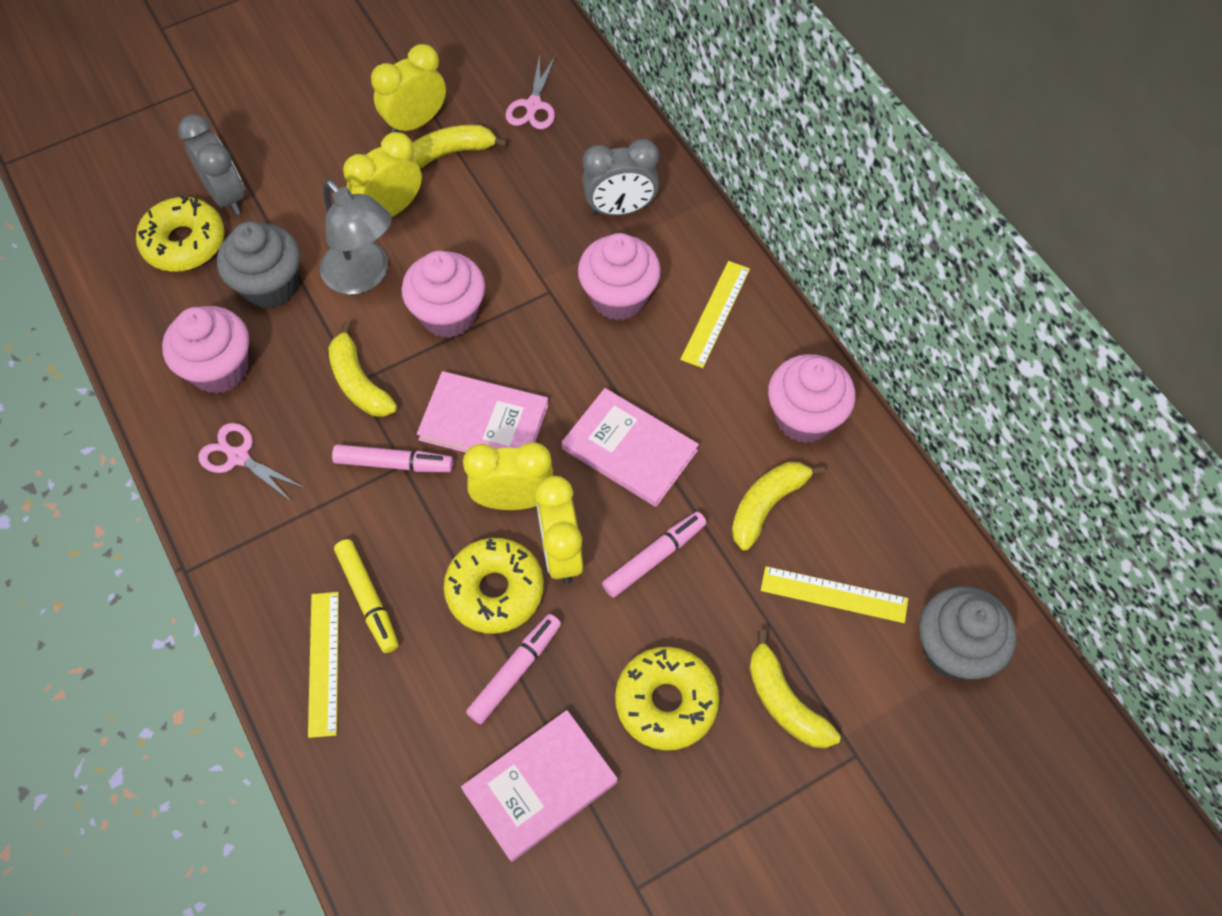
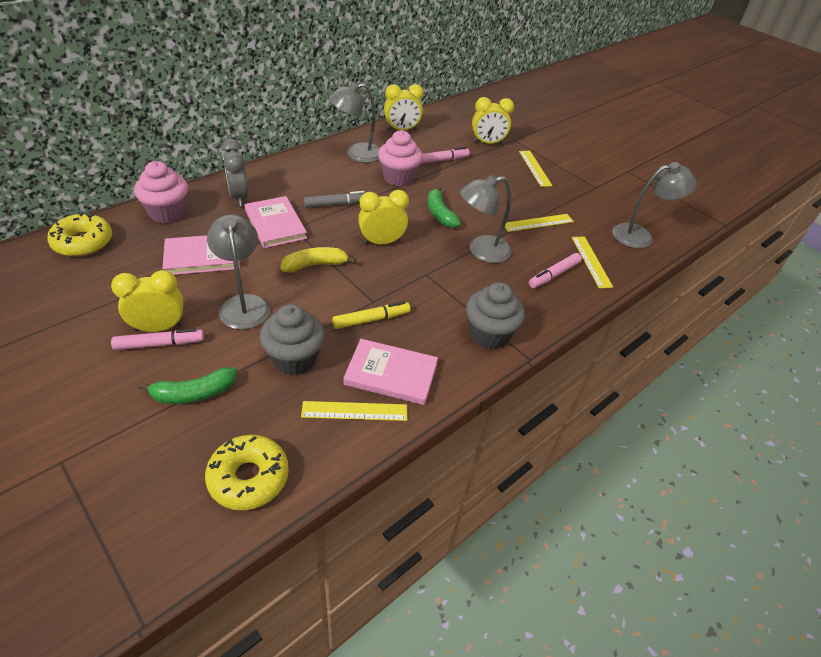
green banana: 0 -> 2
grey clock: 2 -> 1
grey lamp: 1 -> 4
grey marker: 0 -> 1
pink cupcake: 4 -> 2
pink scissors: 2 -> 0
yellow banana: 4 -> 1
yellow donut: 3 -> 2
yellow ruler: 3 -> 4

